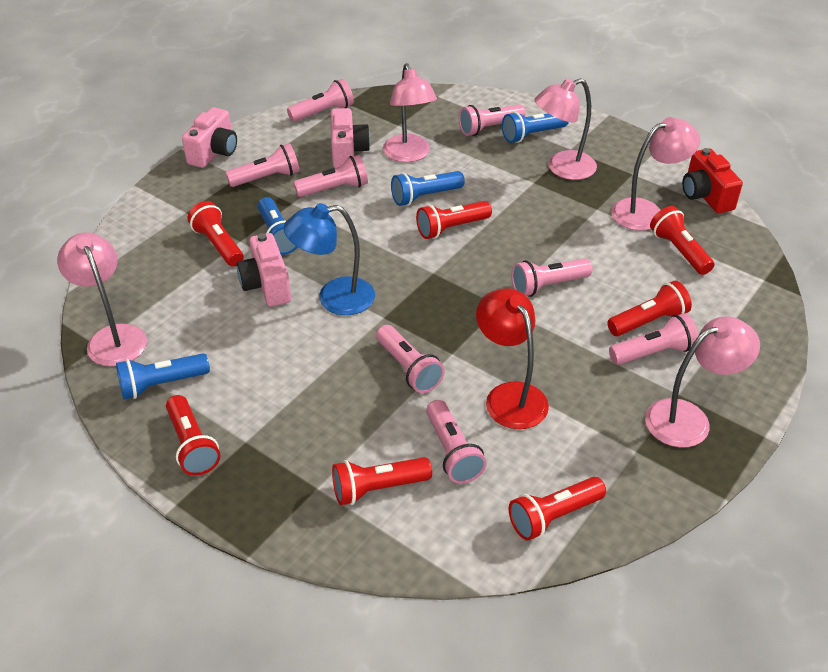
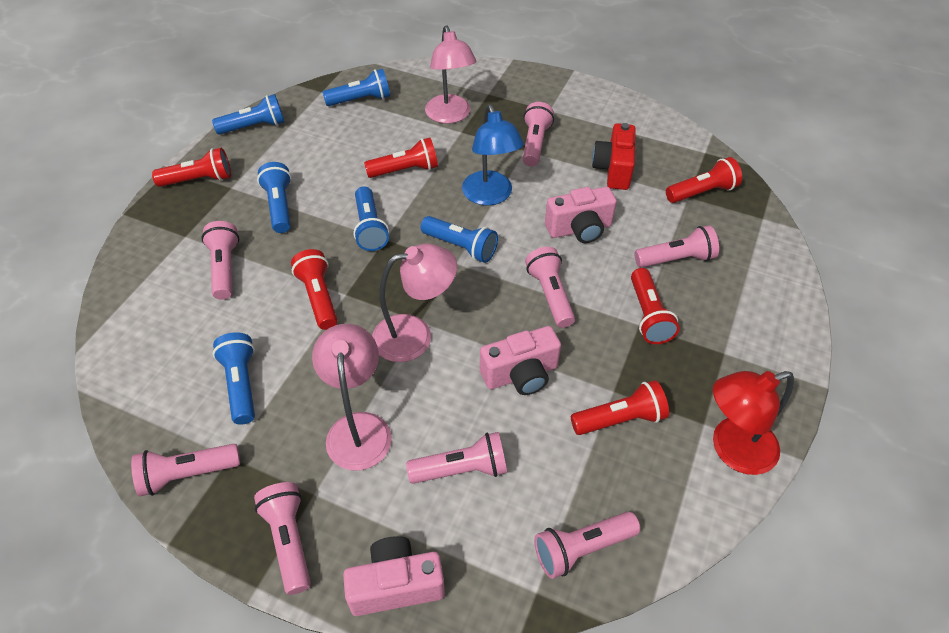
blue flashlight: 4 -> 6
pink lamp: 5 -> 3
red flashlight: 7 -> 6

